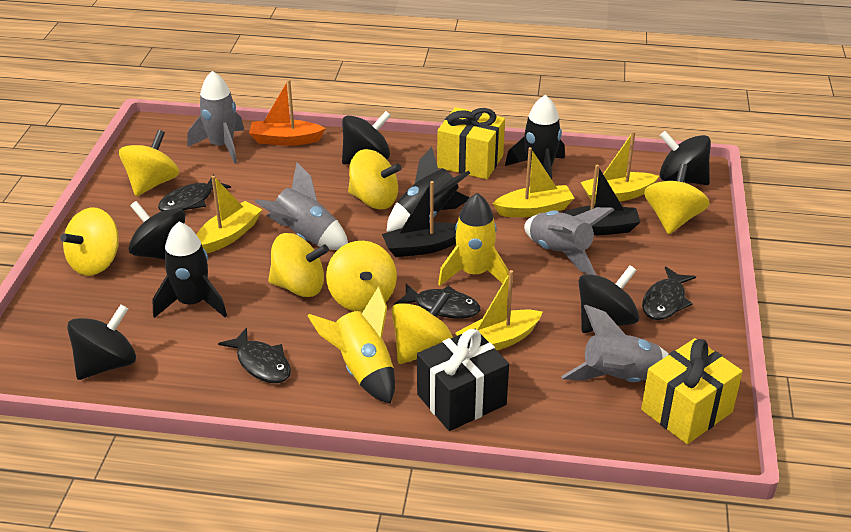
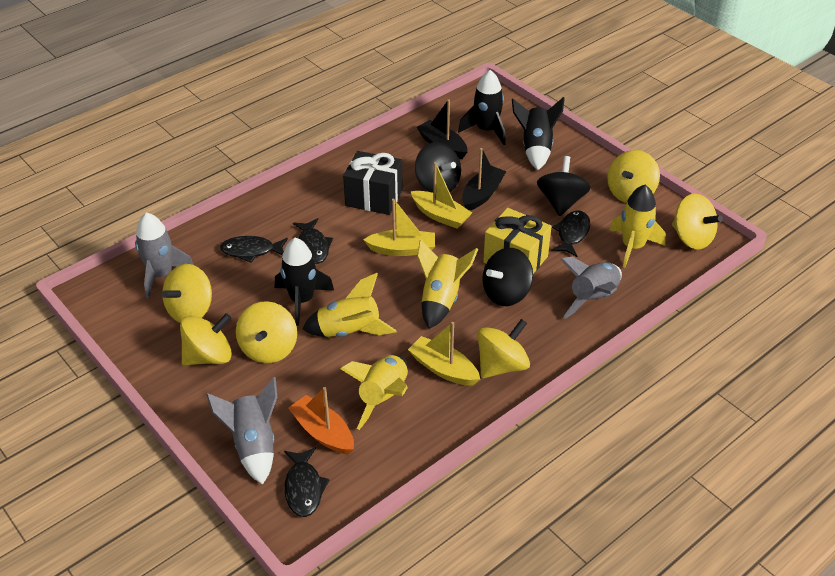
black spinning top: 5 -> 3
grey rocket: 4 -> 3
yellow boat: 4 -> 3
yellow gift: 2 -> 1
yellow rocket: 2 -> 4
yellow spinning top: 7 -> 6

